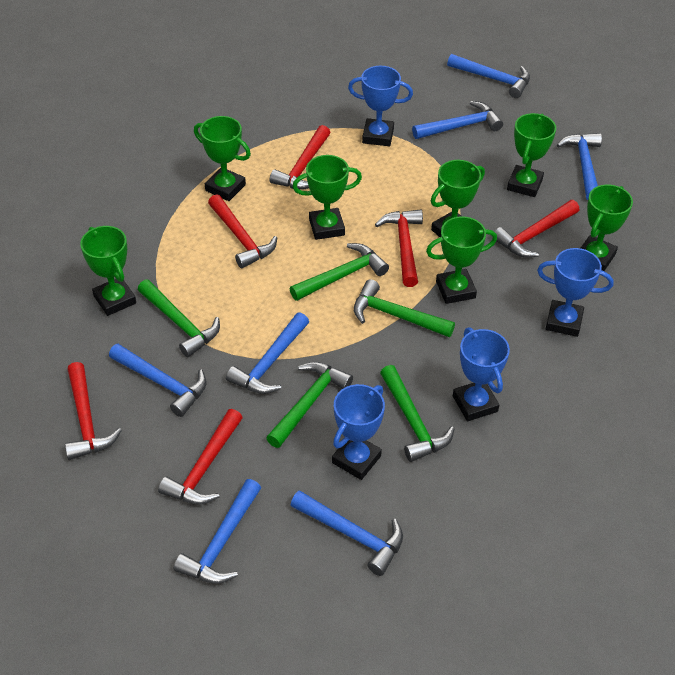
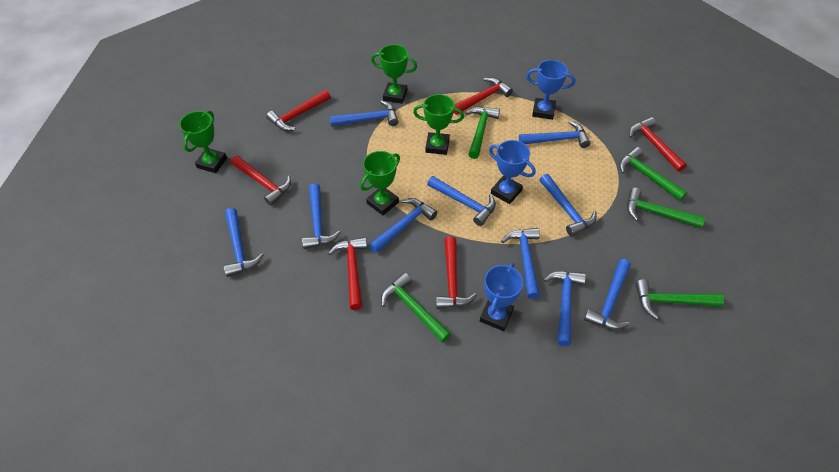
blue hammer: 7 -> 10
blue trophy: 4 -> 3
green trophy: 7 -> 4

